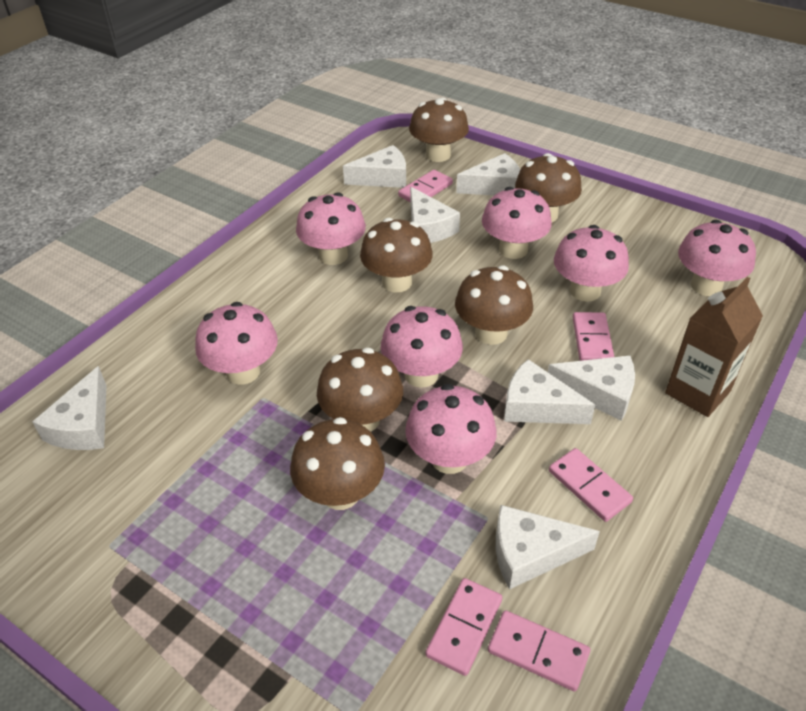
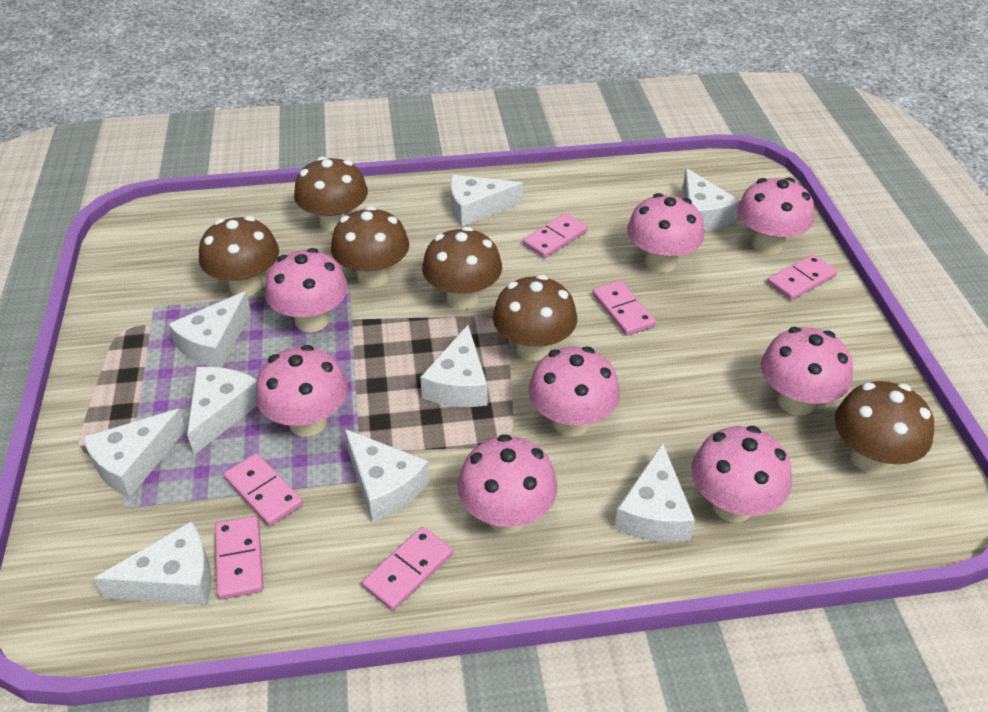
brown carton: 1 -> 0
pink domino: 5 -> 6
pink mushroom: 7 -> 8
white cheese: 7 -> 9

